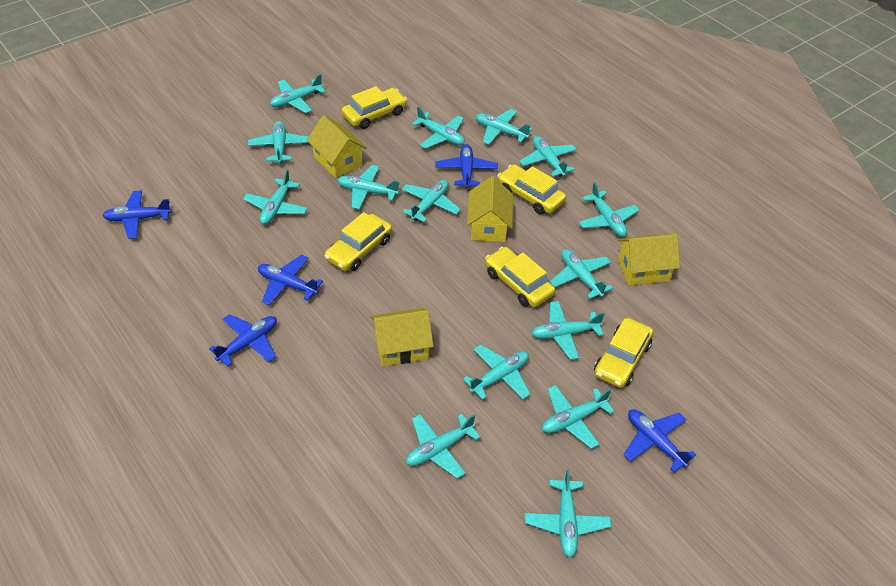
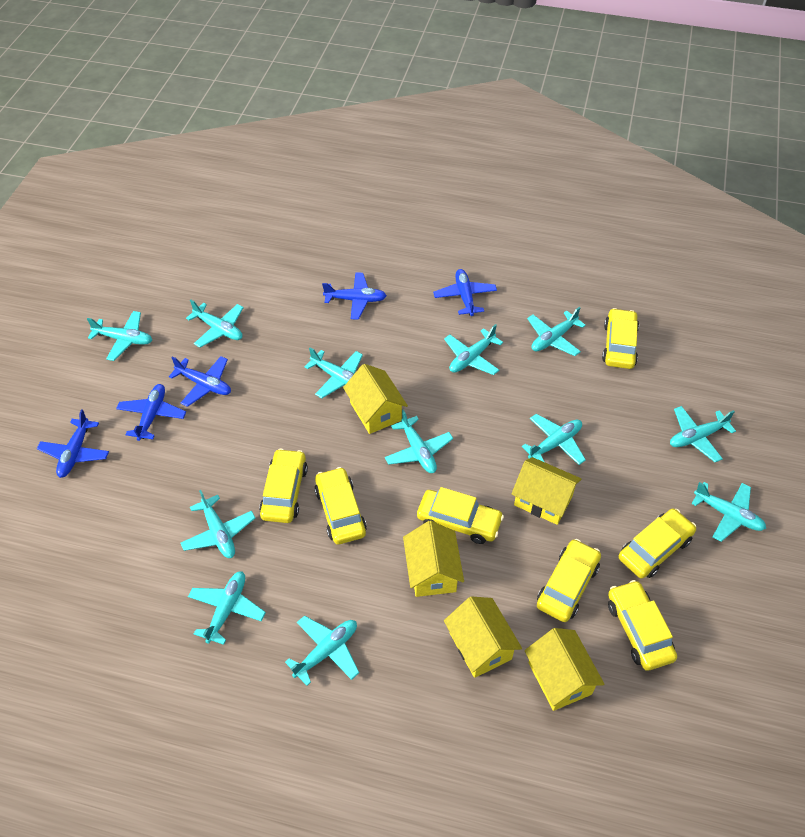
turquoise plane: 15 -> 12
yellow car: 5 -> 7
yellow house: 4 -> 5

